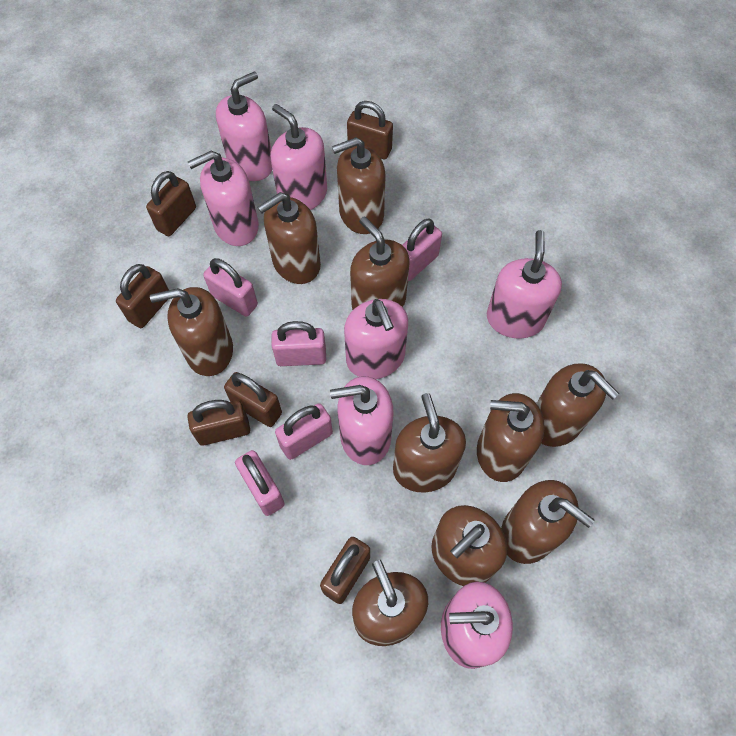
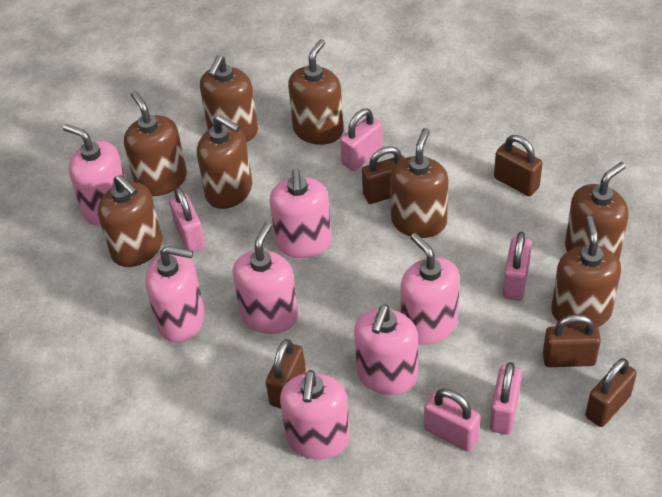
brown padlock: 6 -> 5
brown soap dispenser: 10 -> 8

